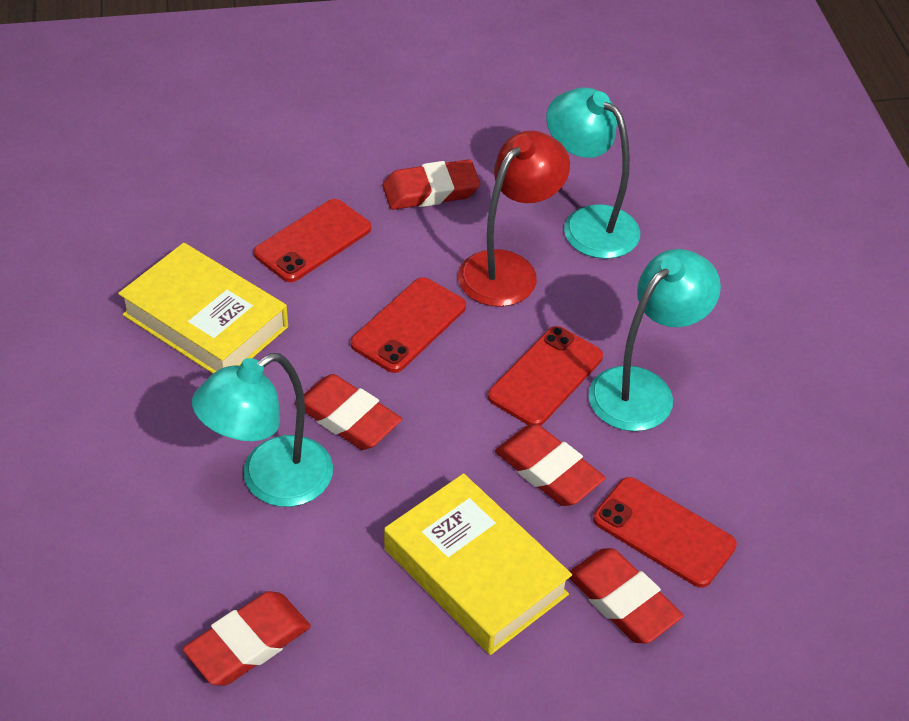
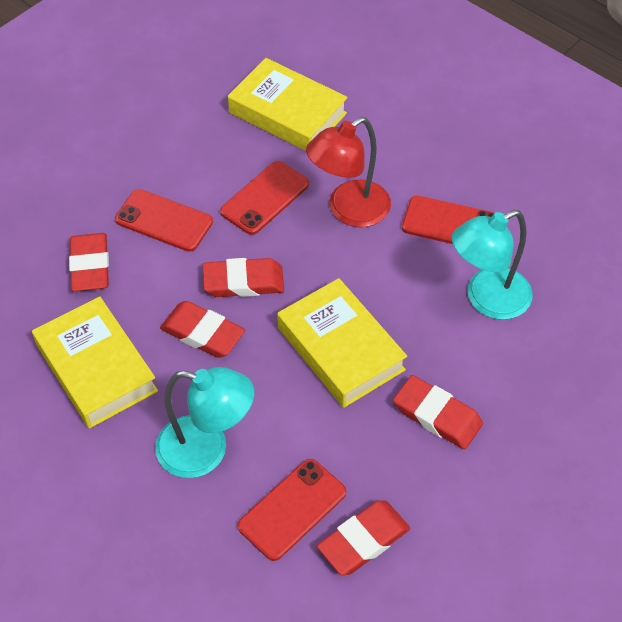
turquoise lamp: 3 -> 2
yellow book: 2 -> 3

